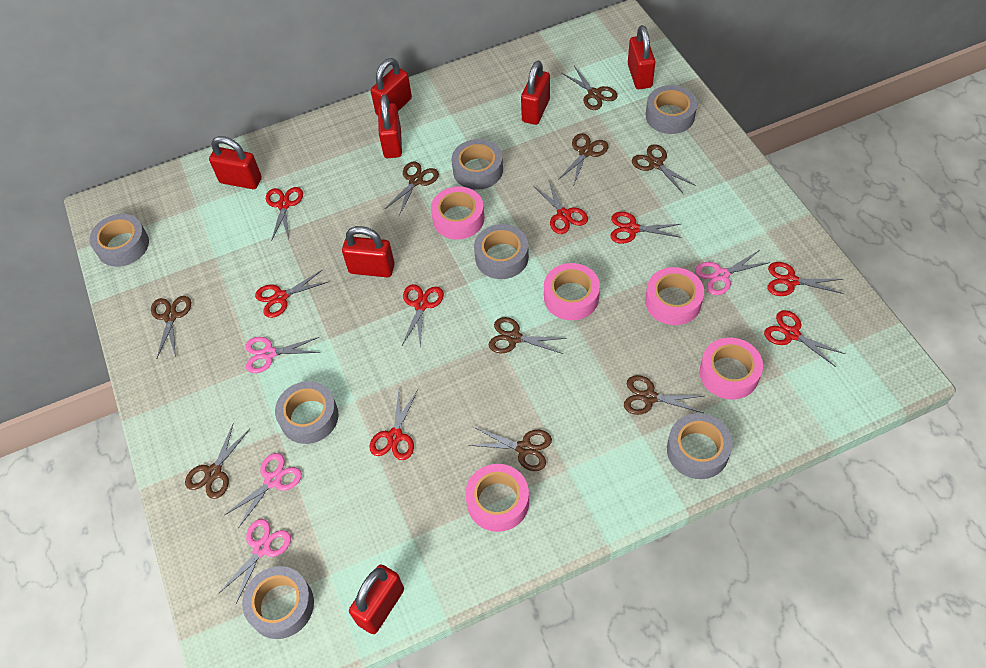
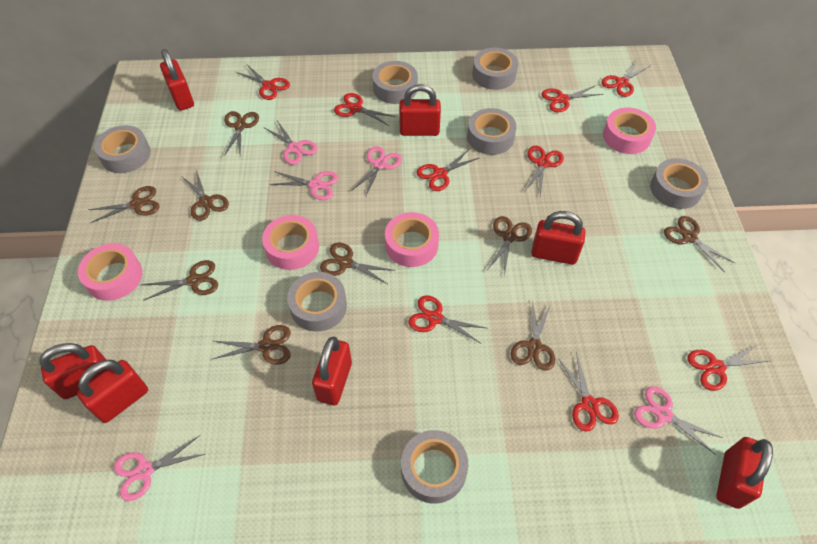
pink scissors: 4 -> 5
pink tape: 5 -> 4
red scissors: 8 -> 9

